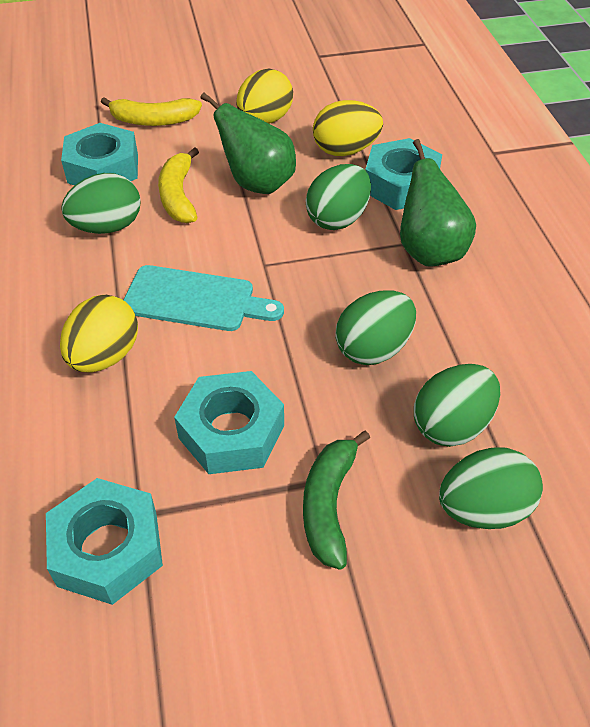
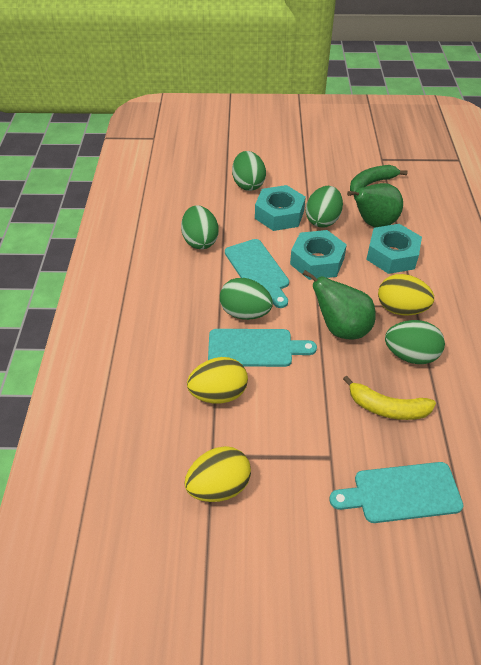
turquoise cutting board: 1 -> 3
turquoise nut: 4 -> 3
yellow banana: 2 -> 1

